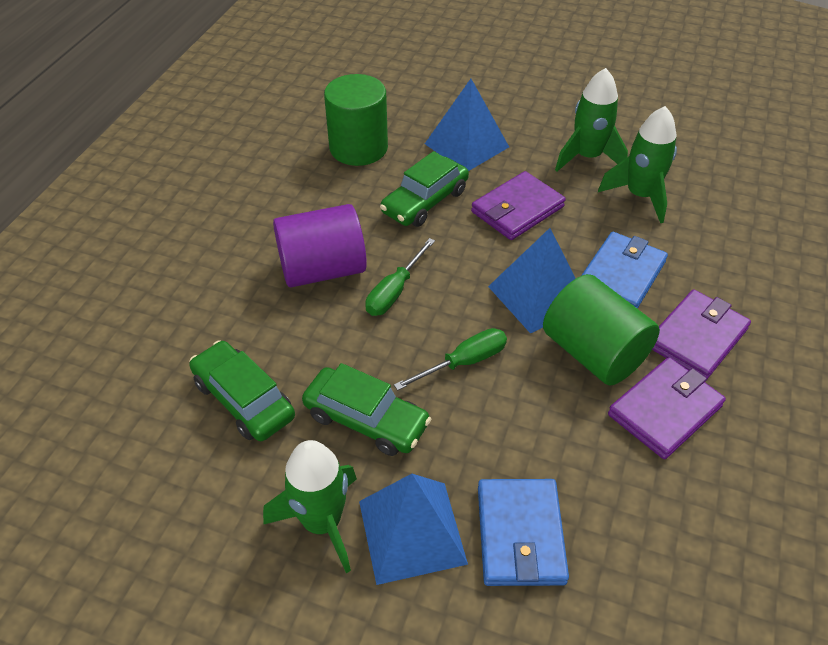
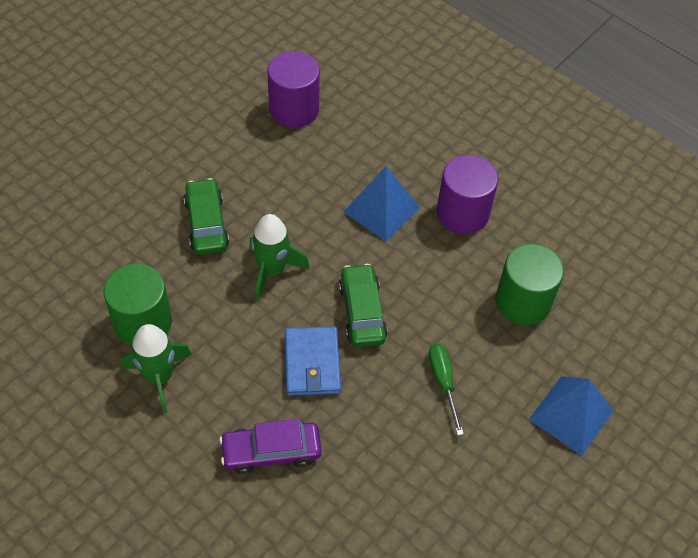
blue pyramid: 3 -> 2
blue wallet: 2 -> 1
green car: 3 -> 2
green rocket: 3 -> 2
green screwdriver: 2 -> 1
purple car: 0 -> 1
purple cylinder: 1 -> 2
purple wallet: 3 -> 0

